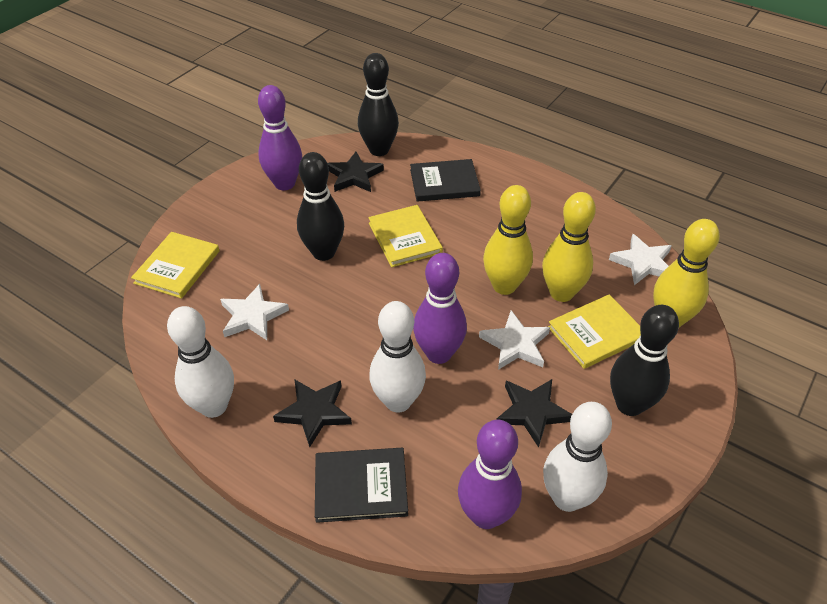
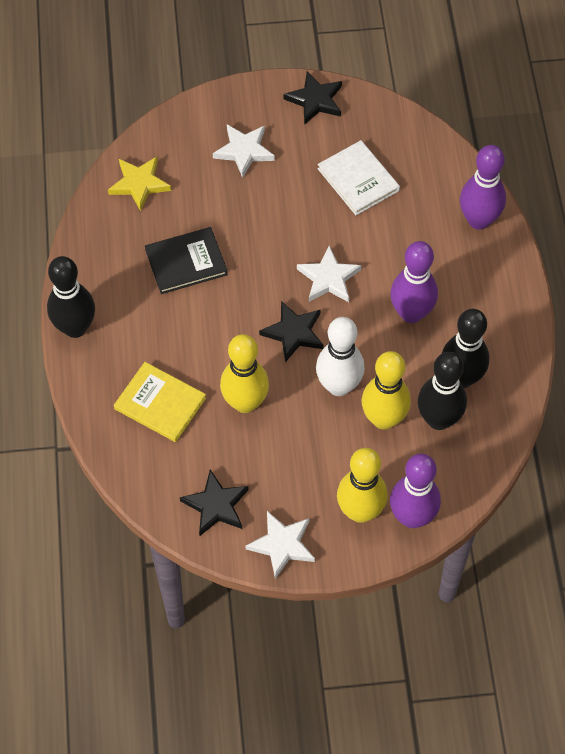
black book: 2 -> 1
white book: 0 -> 1
white bowling pin: 3 -> 1
yellow book: 3 -> 1
yellow star: 0 -> 1

